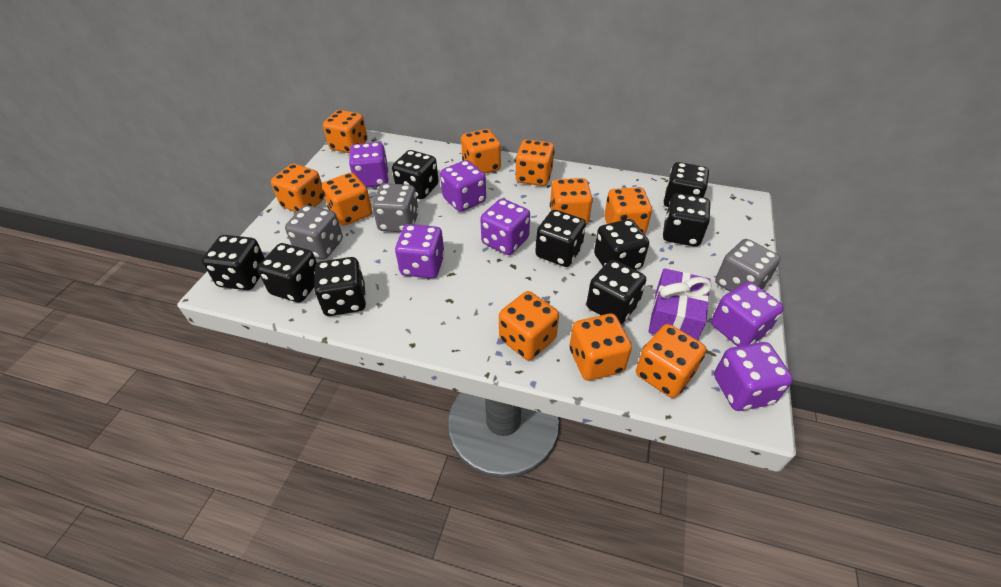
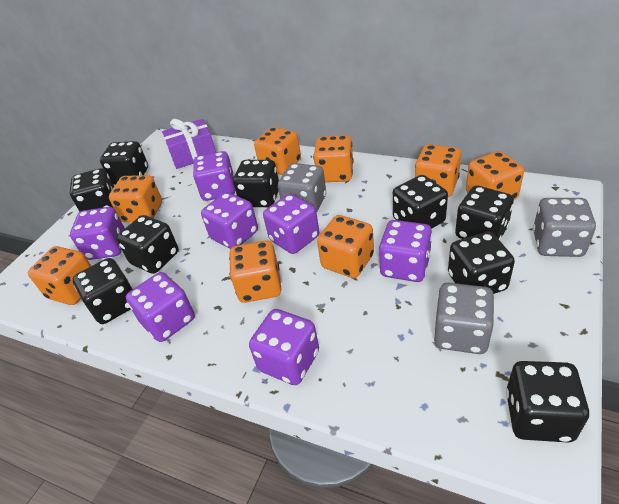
orange dice: 10 -> 8
purple dice: 6 -> 7

